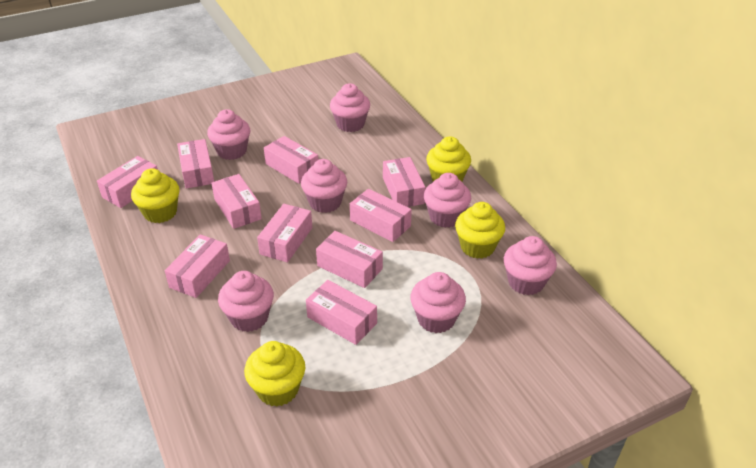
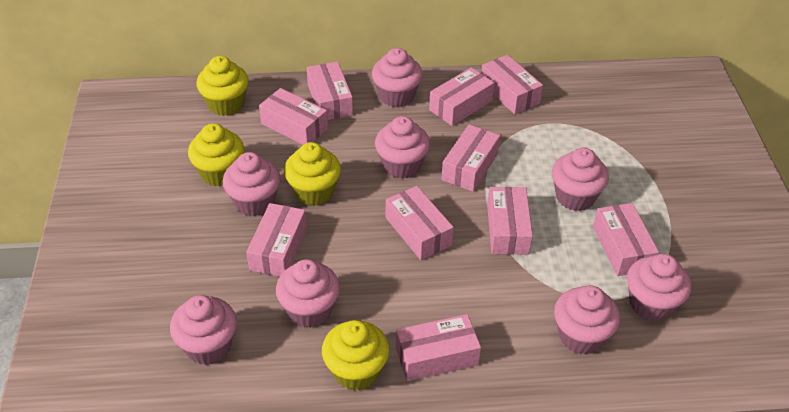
pink cupcake: 7 -> 8

